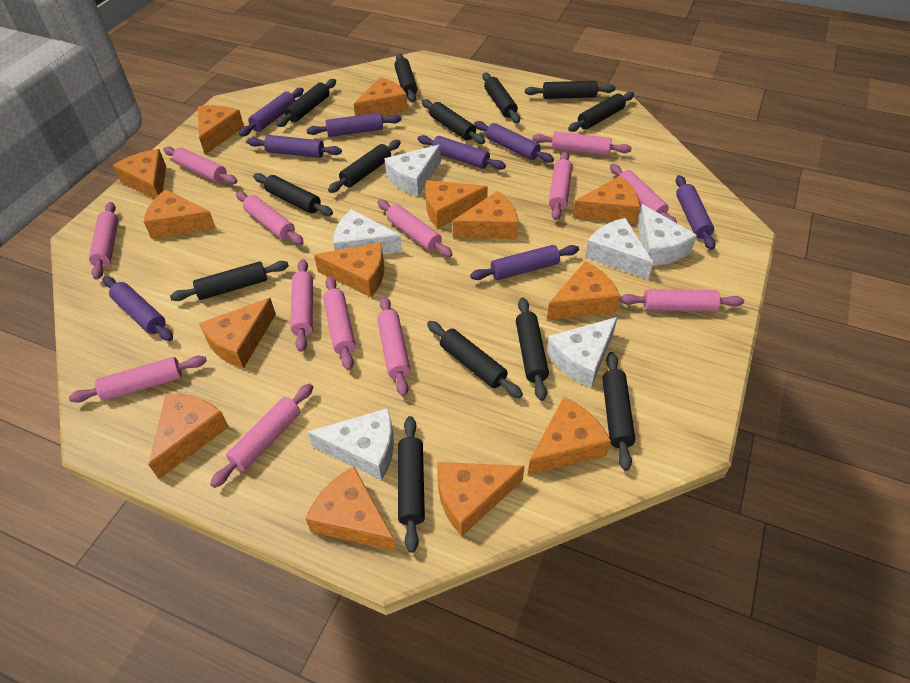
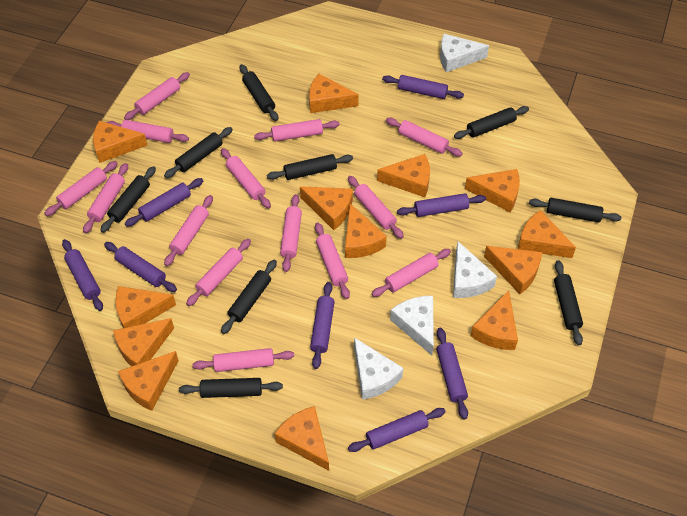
black rolling pin: 13 -> 9
orange cheese: 14 -> 13
pink rolling pin: 13 -> 14
white cheese: 6 -> 4

